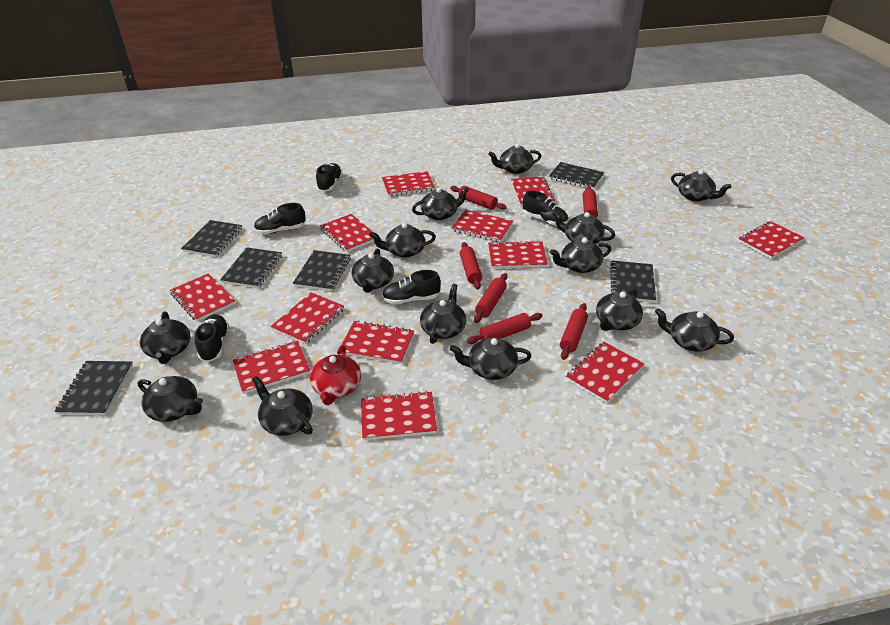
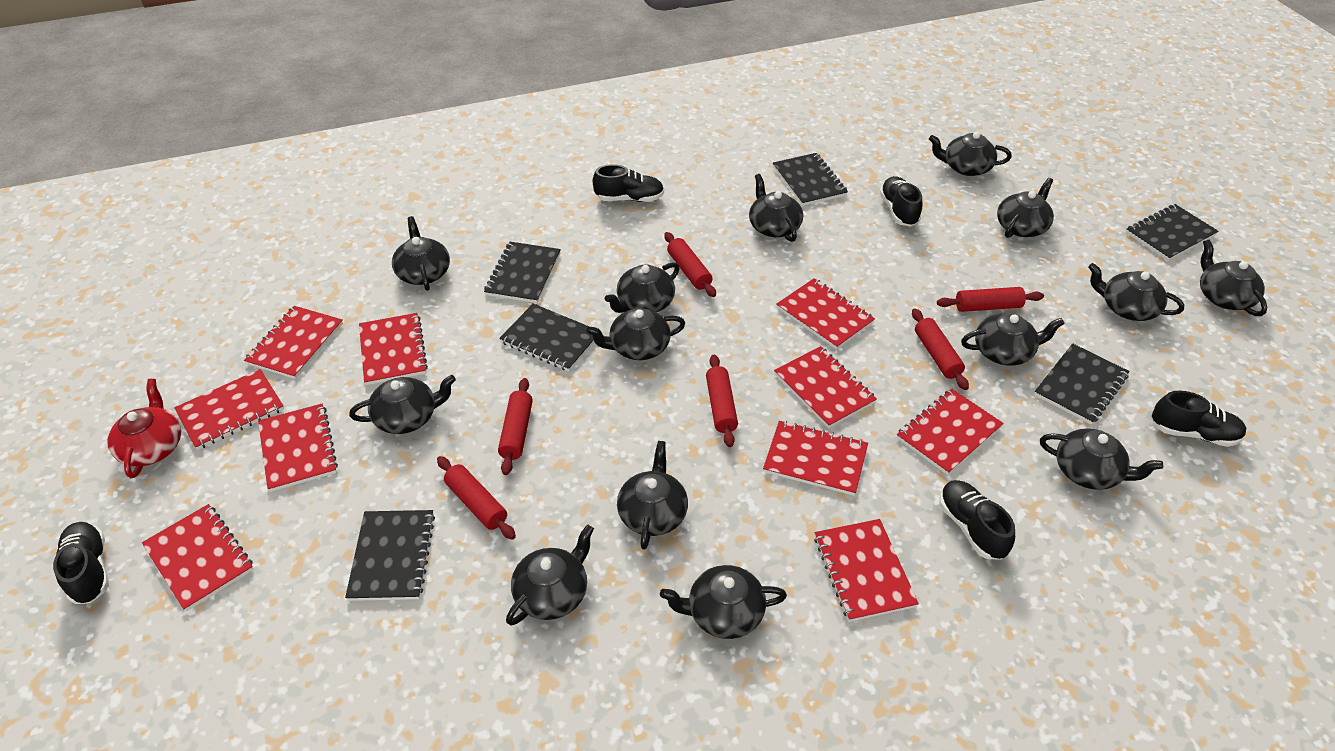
red notebook: 12 -> 10

